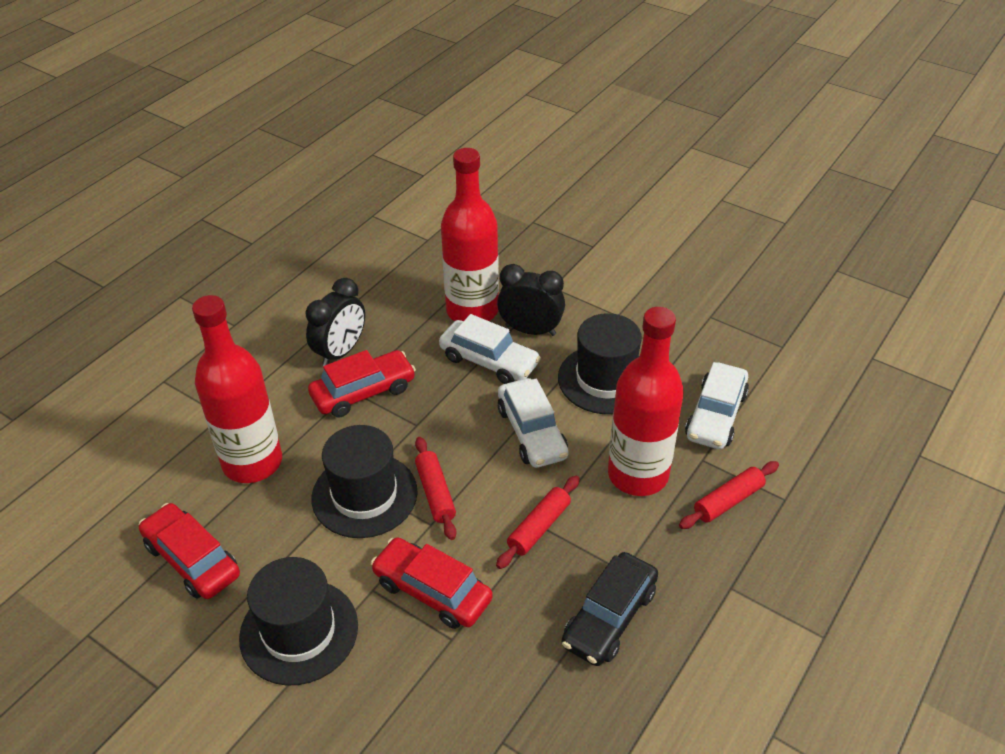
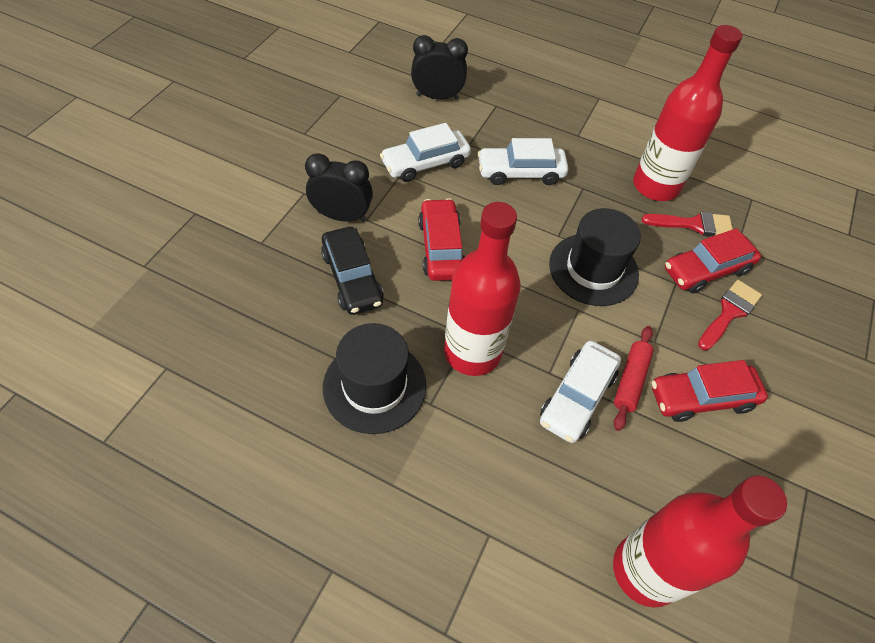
black hat: 3 -> 2
red brush: 0 -> 2
red rolling pin: 3 -> 1

